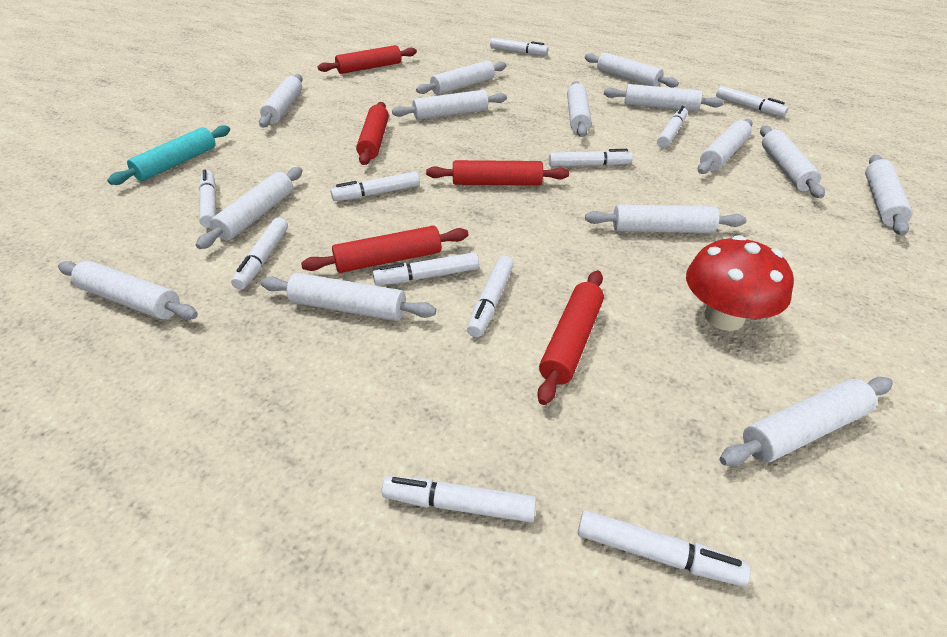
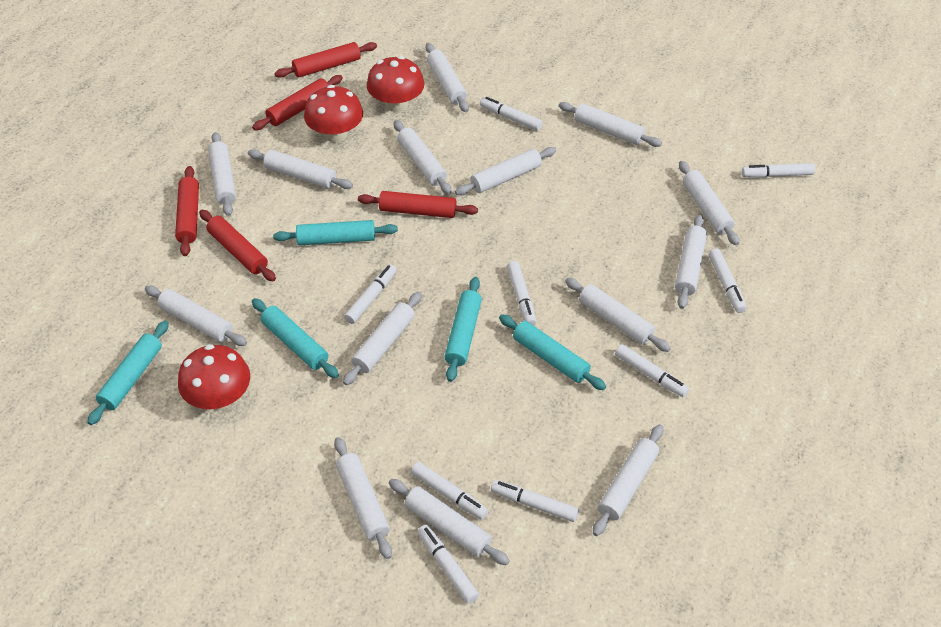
red mushroom: 1 -> 3
turquoise rolling pin: 1 -> 5
white marker: 11 -> 9

